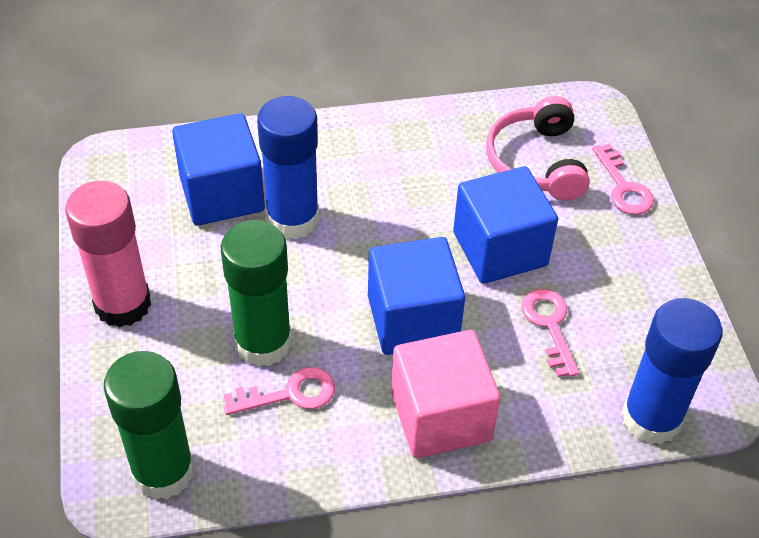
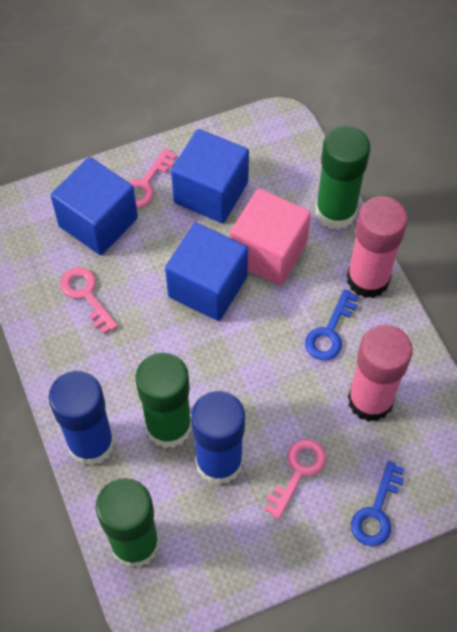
blue key: 0 -> 2
green glue stick: 2 -> 3
pink glue stick: 1 -> 2
pink headphones: 1 -> 0

